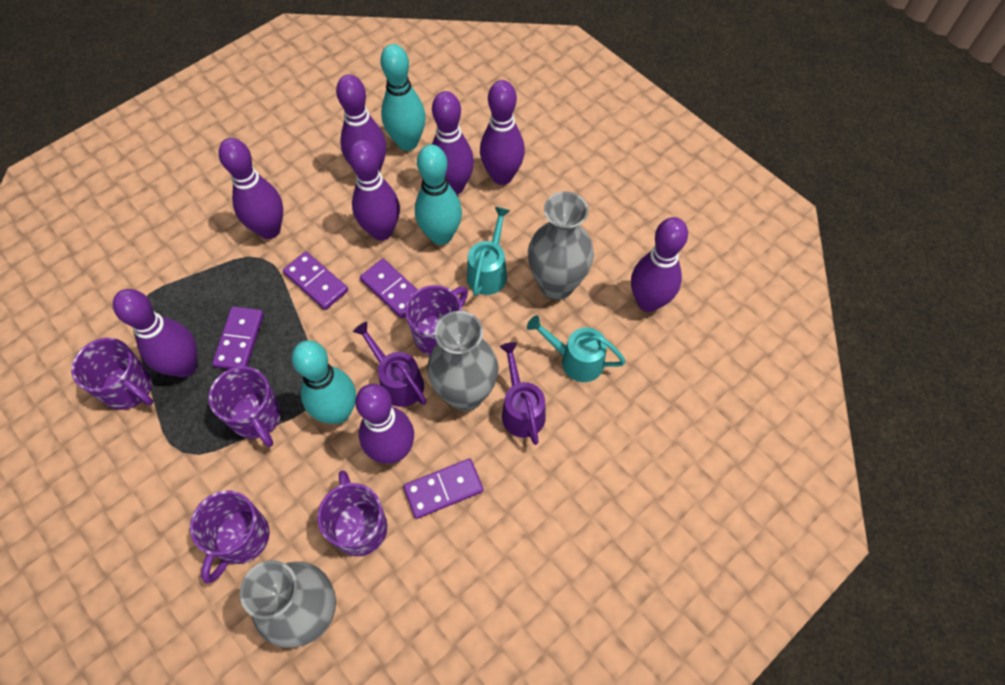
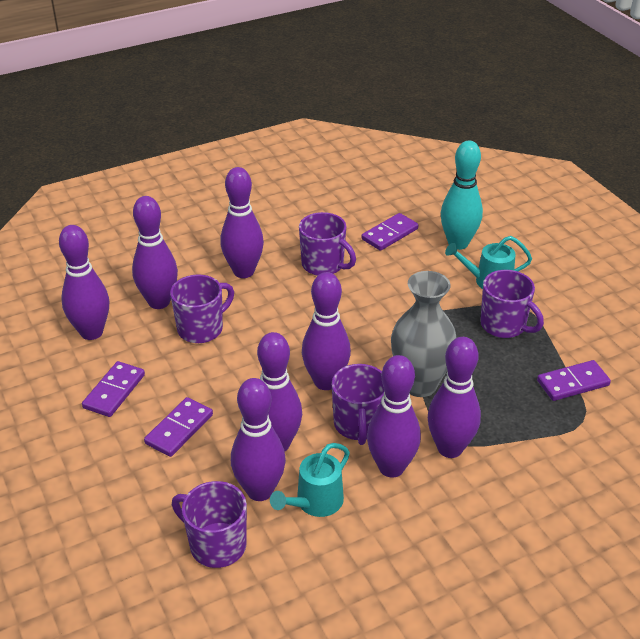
grey vase: 3 -> 1
purple watering can: 2 -> 0
turquoise bowling pin: 3 -> 1

